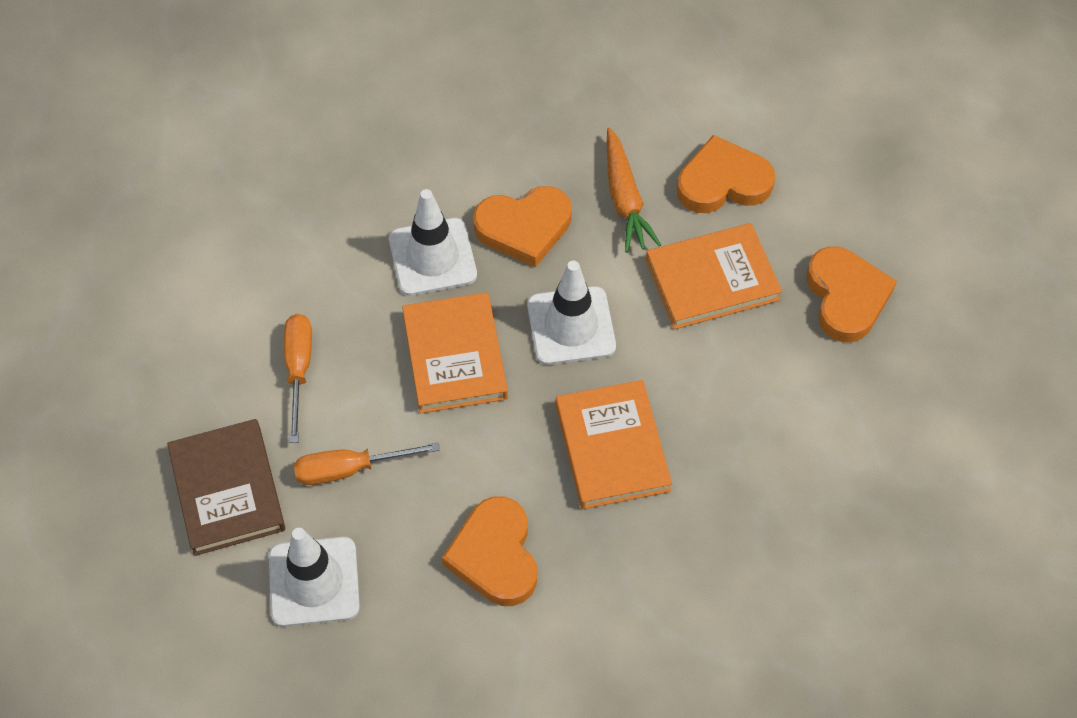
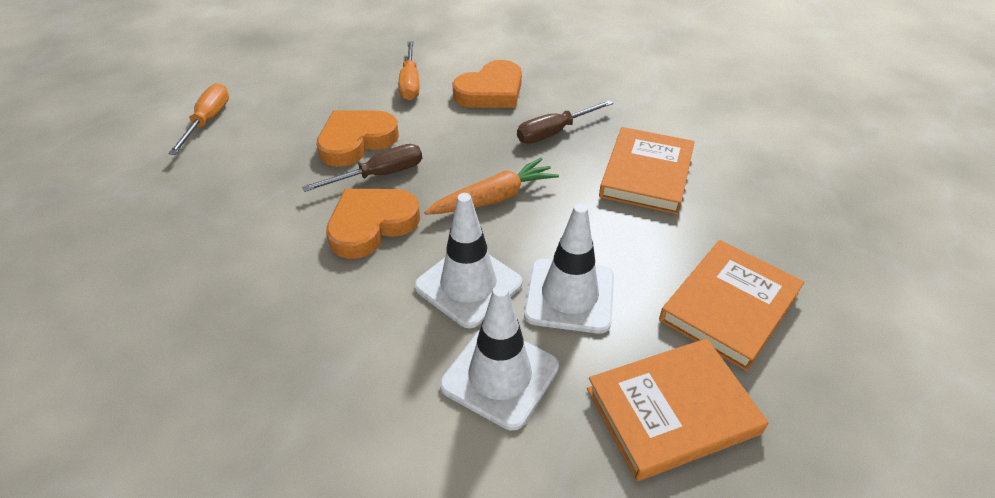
brown book: 1 -> 0
brown screwdriver: 0 -> 2
orange heart: 4 -> 3

